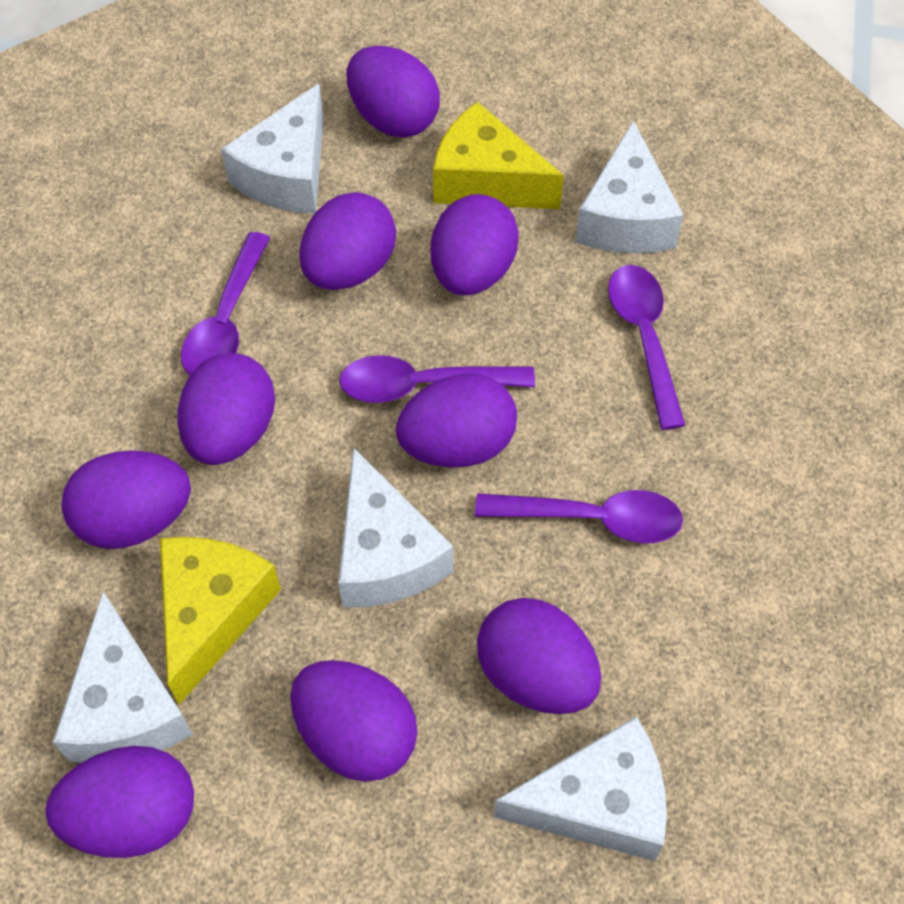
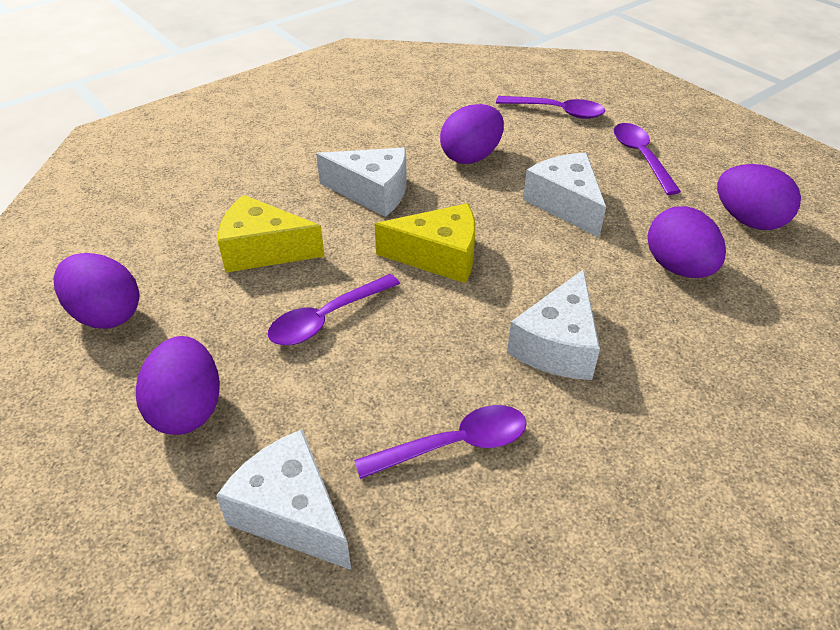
purple egg: 9 -> 5
white cheese: 5 -> 4

